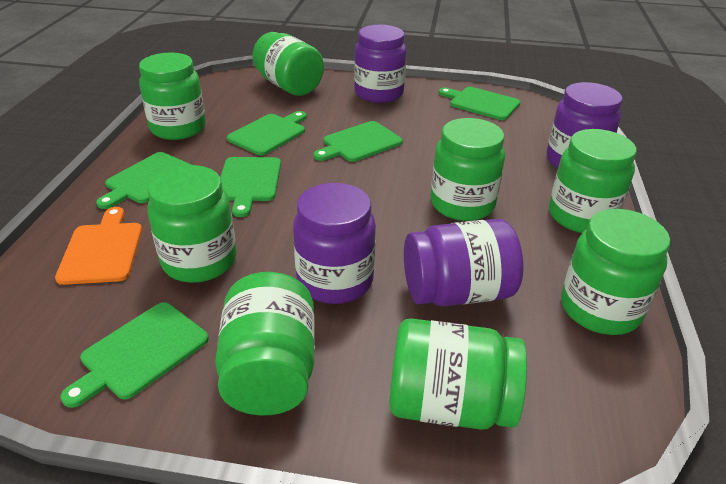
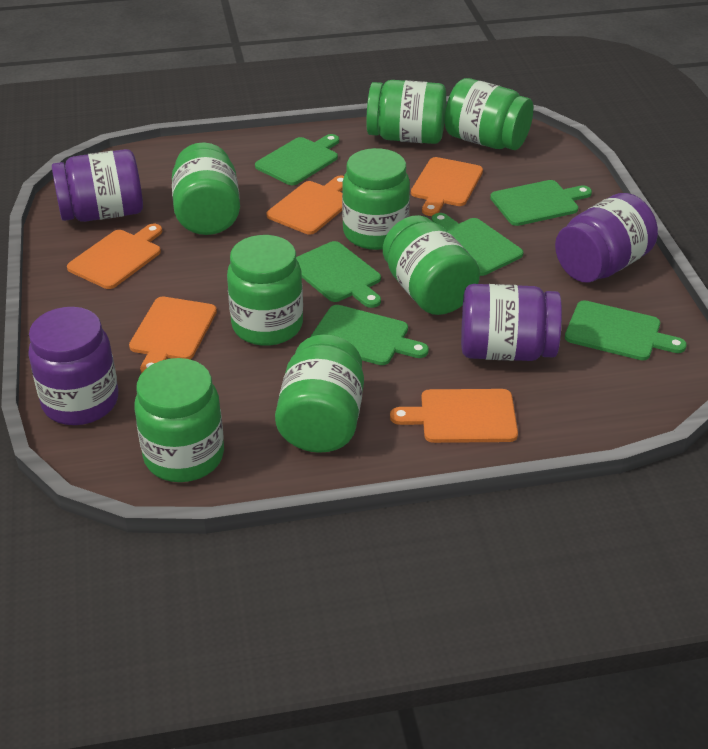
orange cutting board: 1 -> 5

